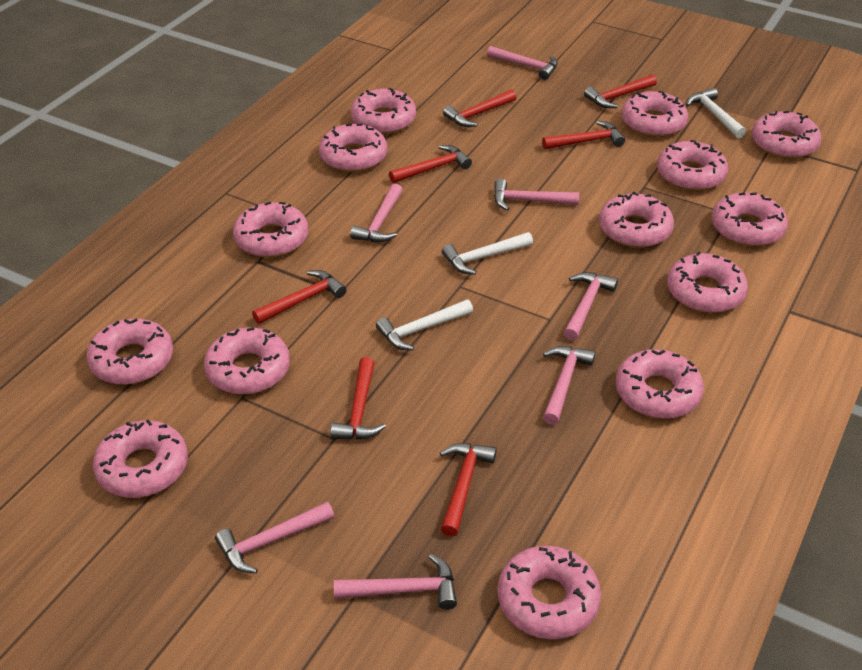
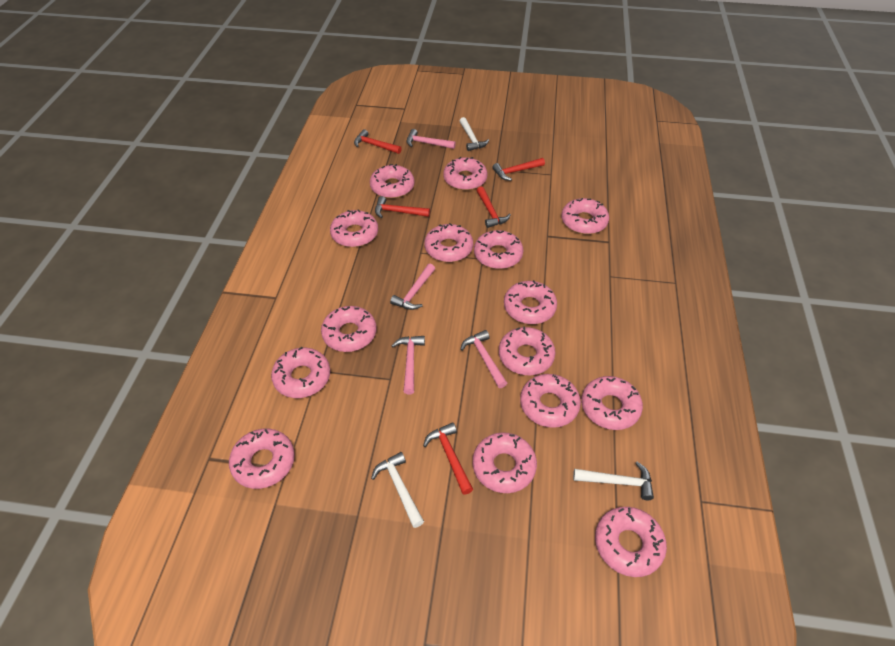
pink donut: 14 -> 15
pink hammer: 7 -> 4
red hammer: 7 -> 5

